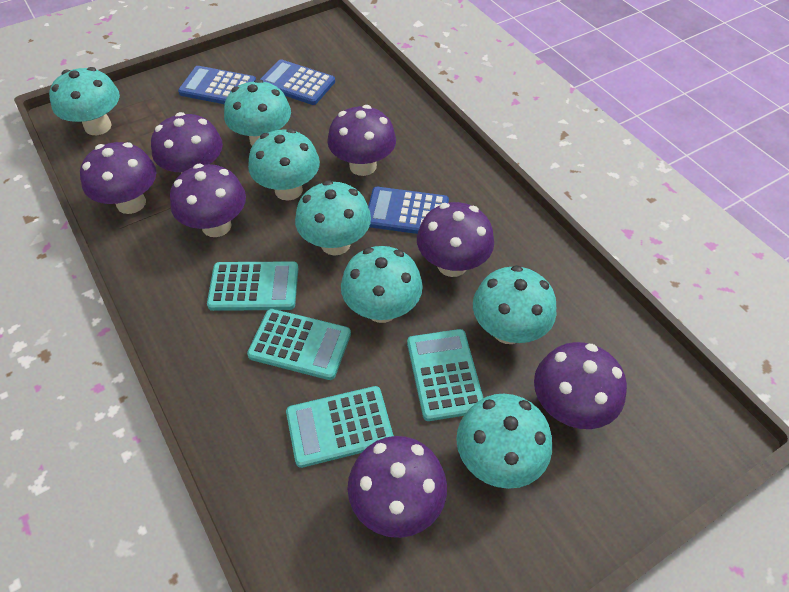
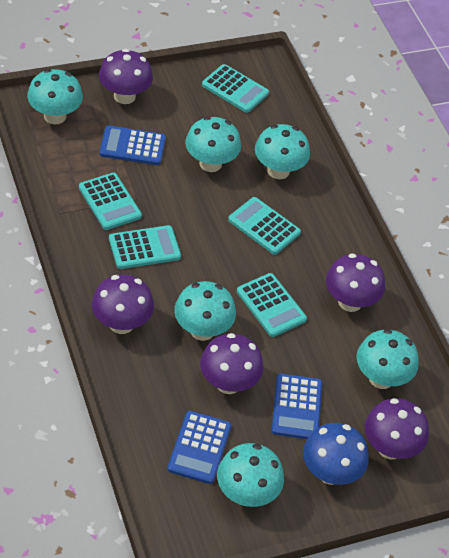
blue mushroom: 0 -> 1
purple mushroom: 7 -> 5
turquoise calculator: 4 -> 5
turquoise mushroom: 7 -> 6

